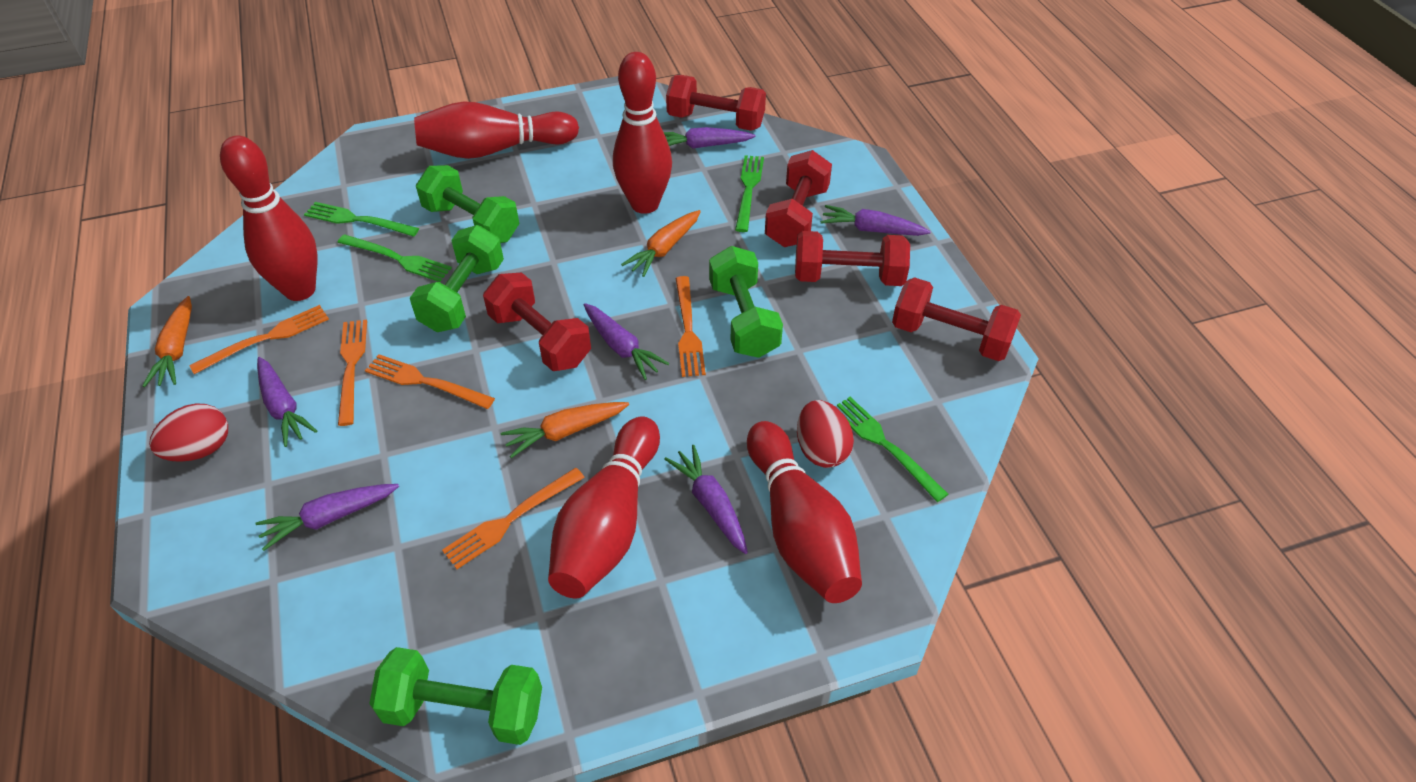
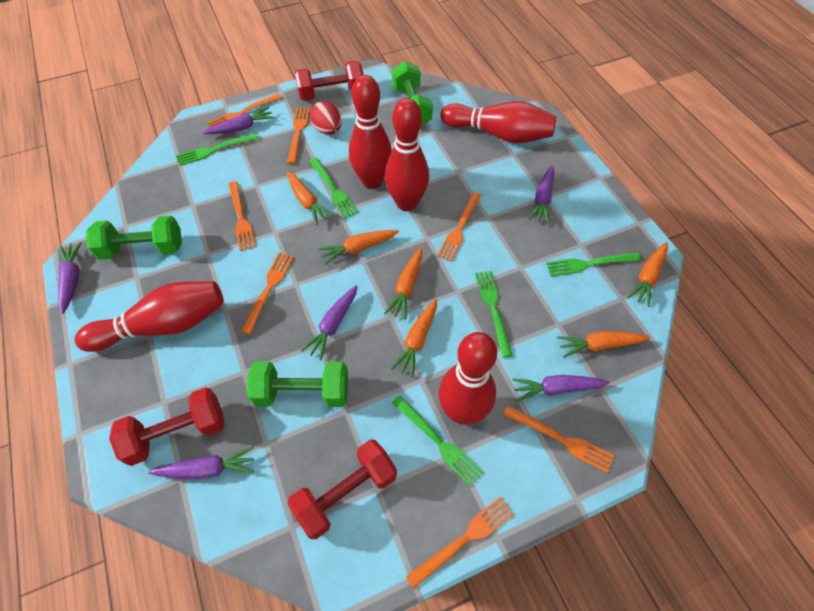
green dumbbell: 4 -> 3
green fork: 4 -> 5
orange carrot: 3 -> 6
orange fork: 5 -> 7
red dumbbell: 5 -> 3
red egg: 2 -> 1

